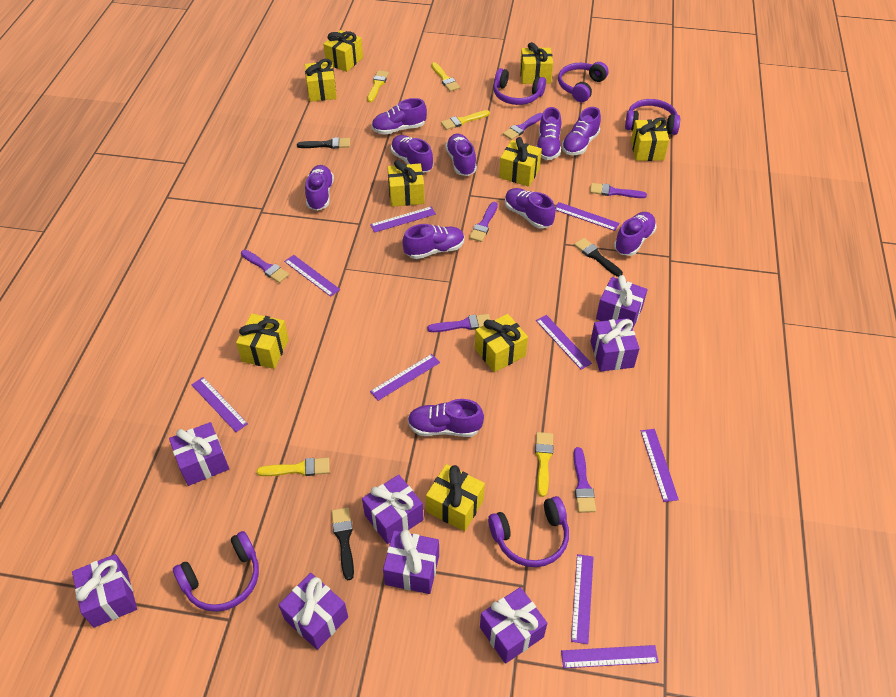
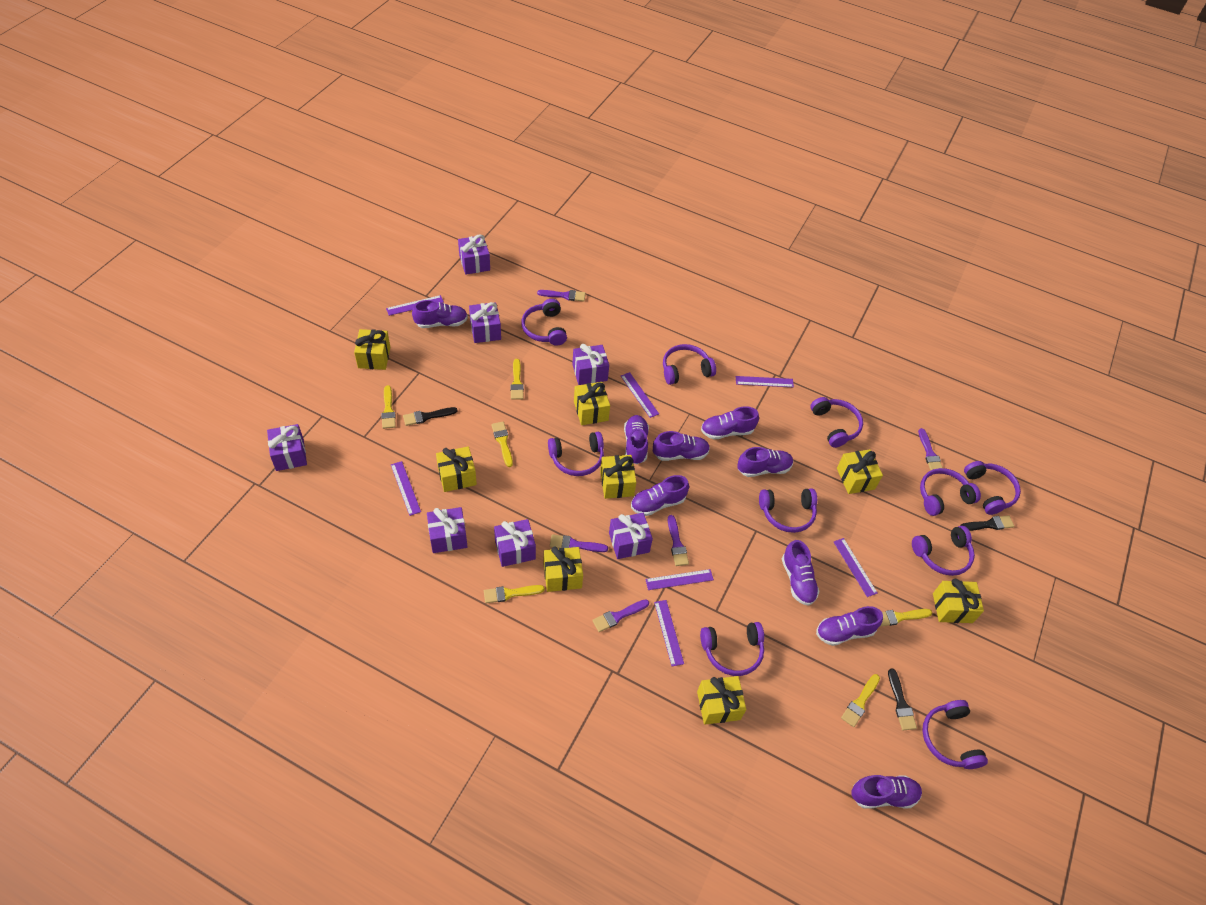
purple brush: 6 -> 5
purple gift: 8 -> 7
purple headphones: 5 -> 10
purple ruler: 9 -> 7
purple shoe: 10 -> 9
yellow brush: 5 -> 6
yellow gift: 9 -> 8

